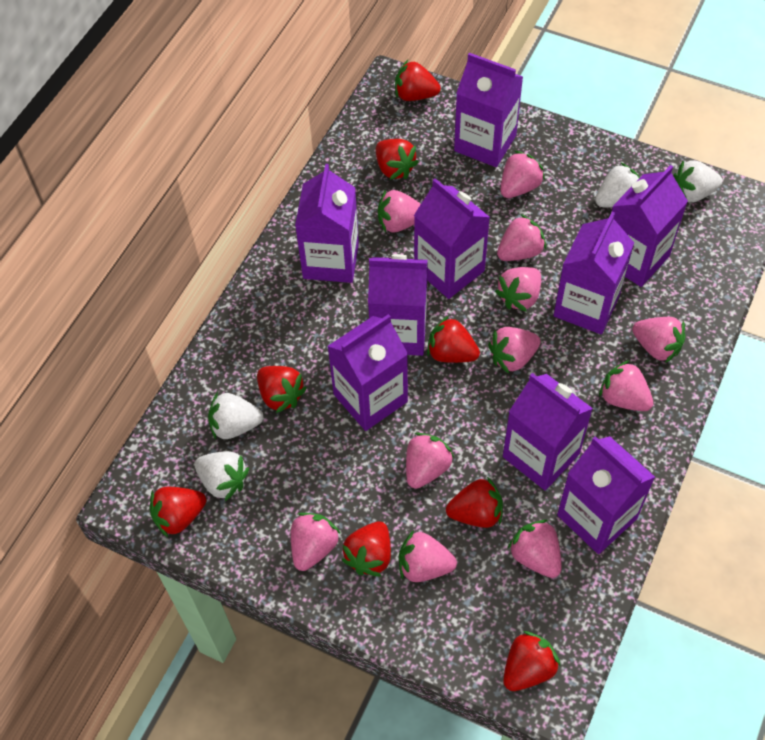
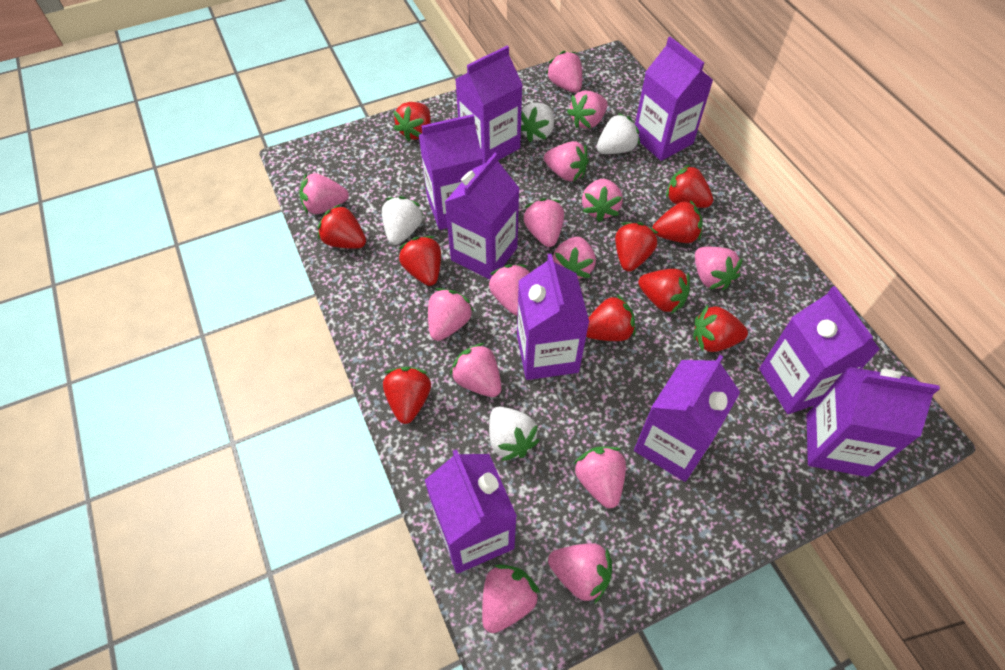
pink strawberry: 11 -> 14
red strawberry: 8 -> 10

